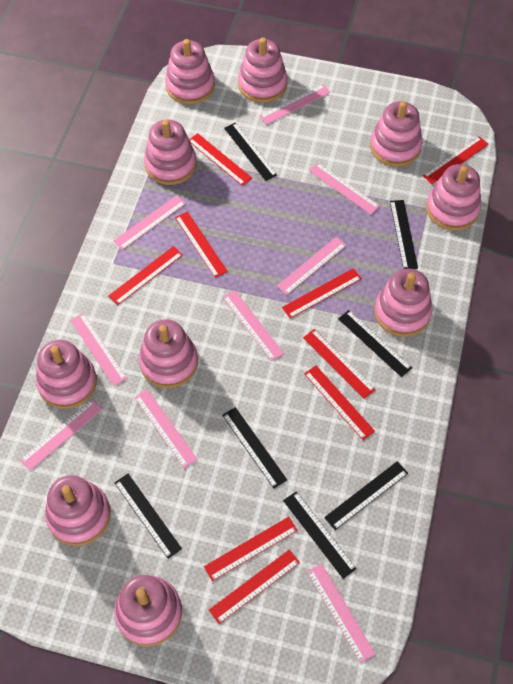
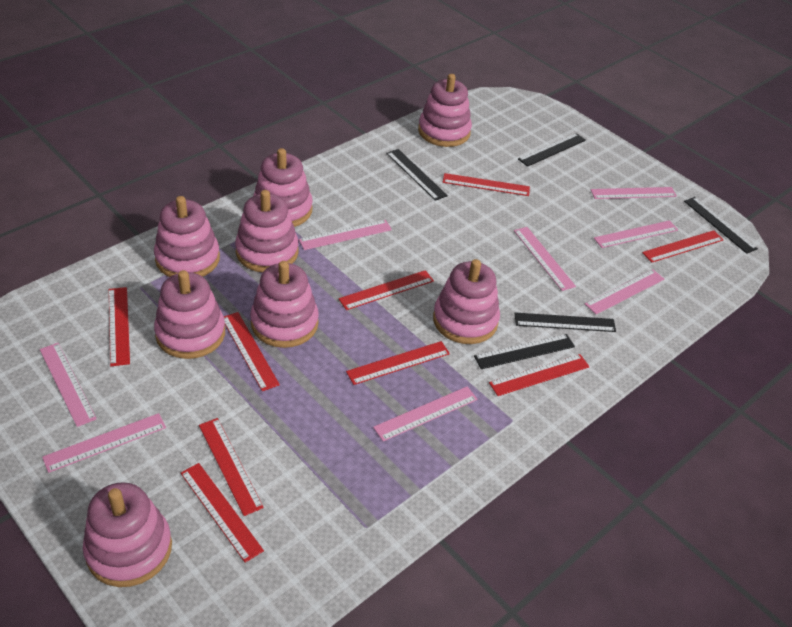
black ruler: 7 -> 5
pink ruler: 9 -> 8
pink stacking toy: 10 -> 8

